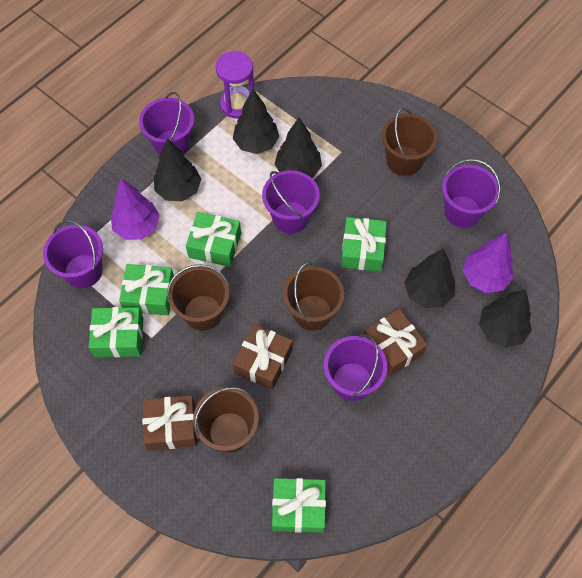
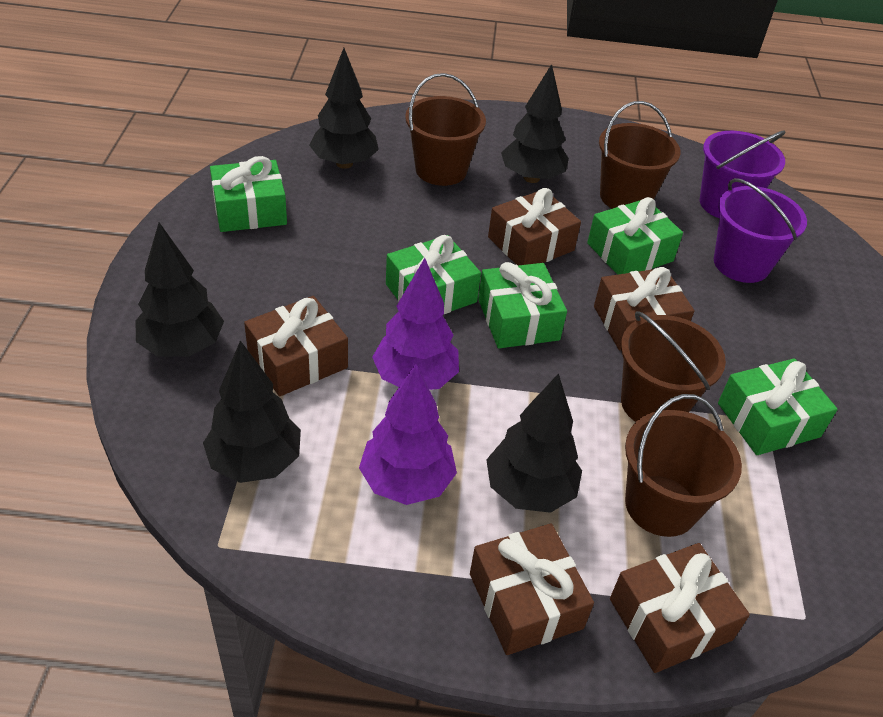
brown gift: 3 -> 5
purple bucket: 5 -> 2
purple hourglass: 1 -> 0

